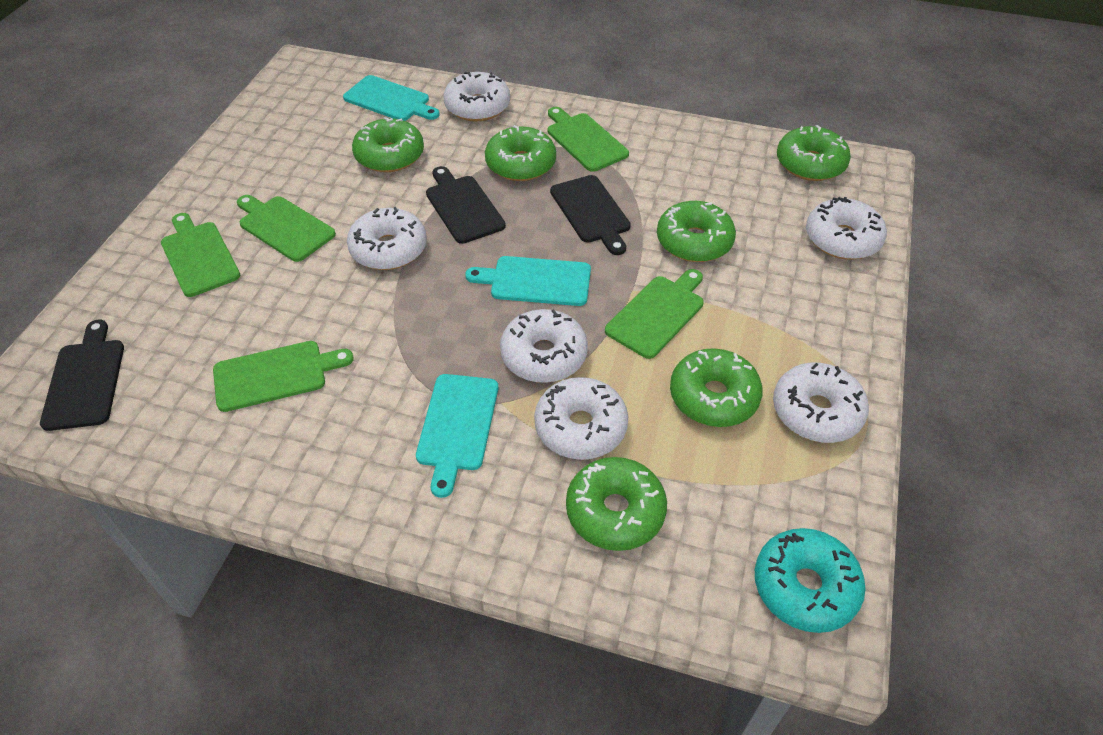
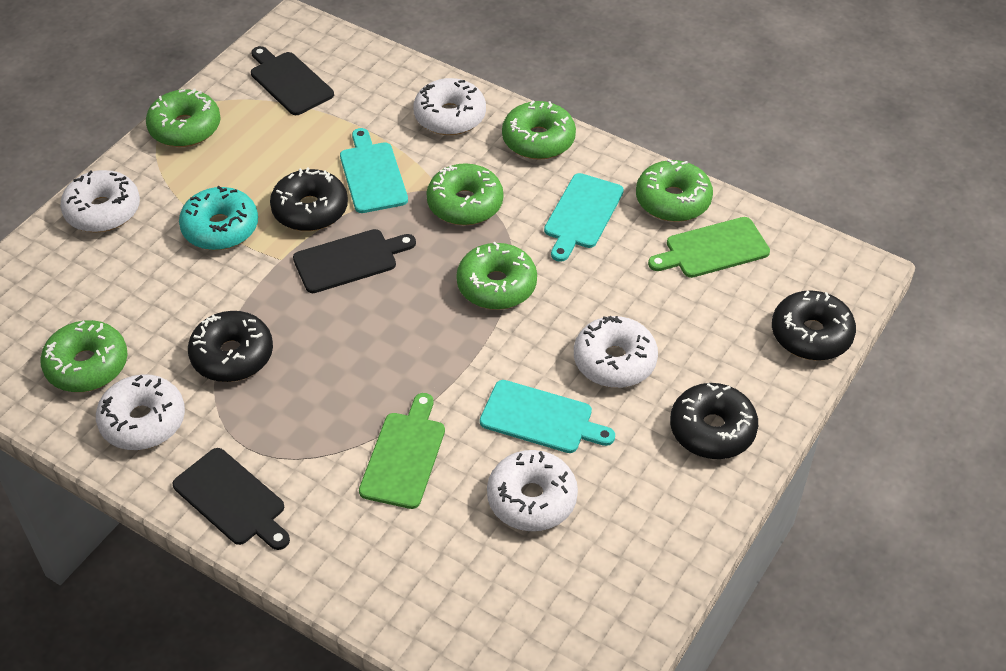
black donut: 0 -> 4
green cutting board: 5 -> 2
white donut: 6 -> 5

